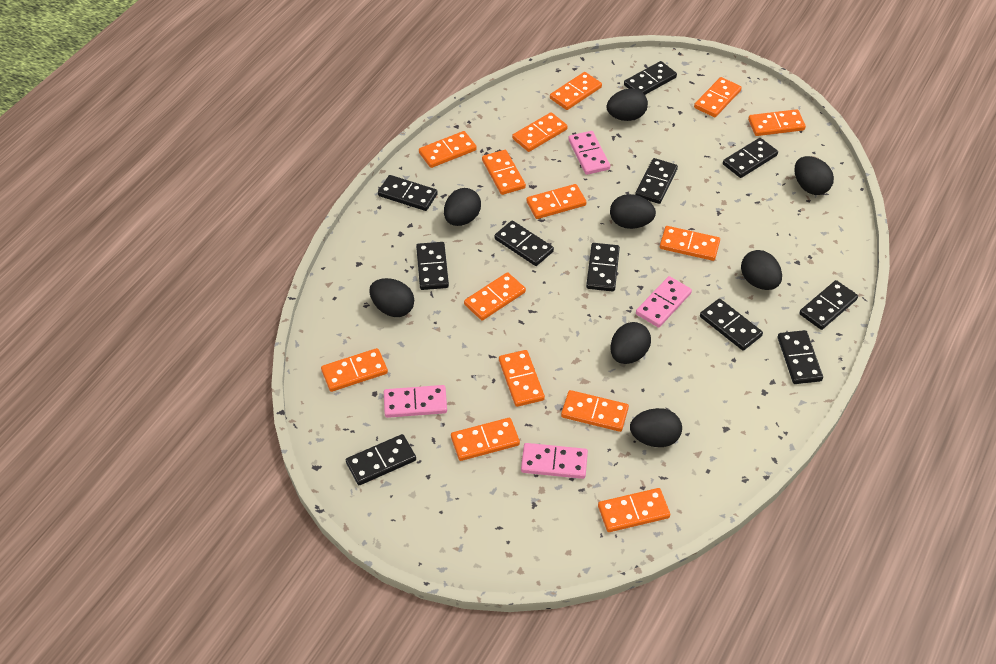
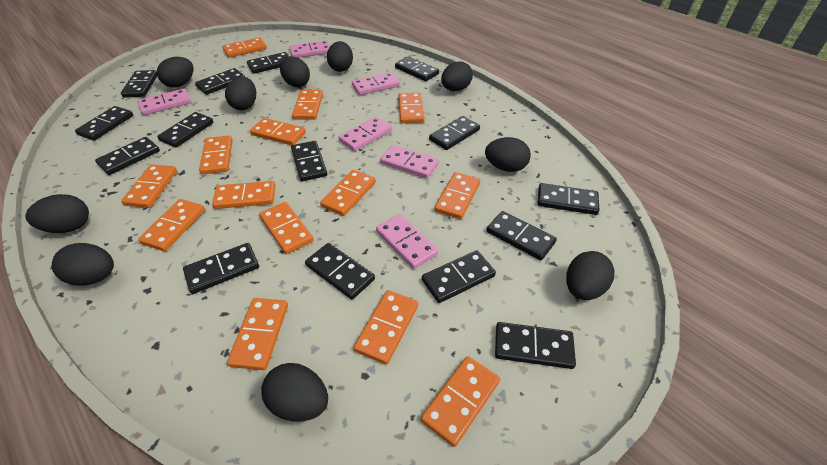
black domino: 11 -> 15
black egg: 8 -> 10
pink domino: 4 -> 6

